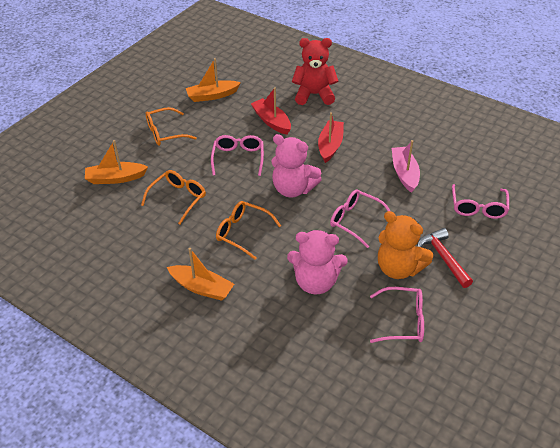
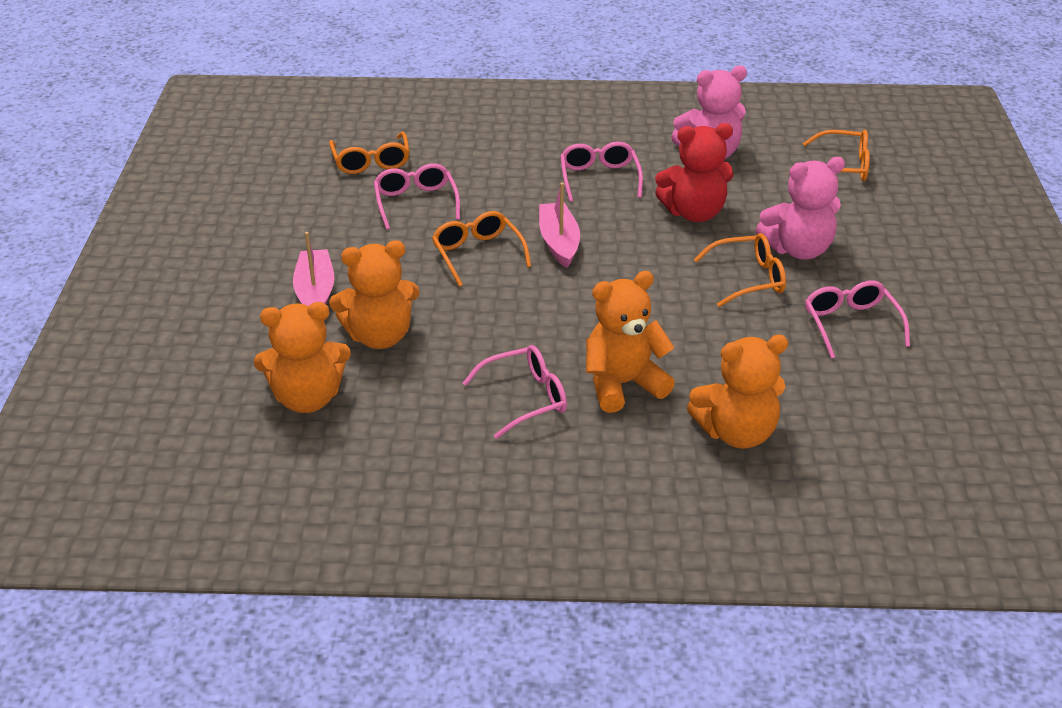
orange boat: 3 -> 0
orange glasses: 3 -> 4
orange teddy bear: 1 -> 4
pink boat: 1 -> 2
red boat: 2 -> 0
red hammer: 1 -> 0

